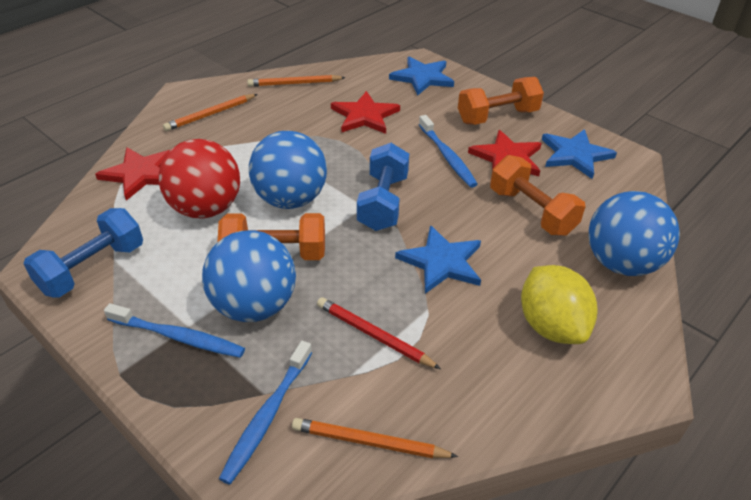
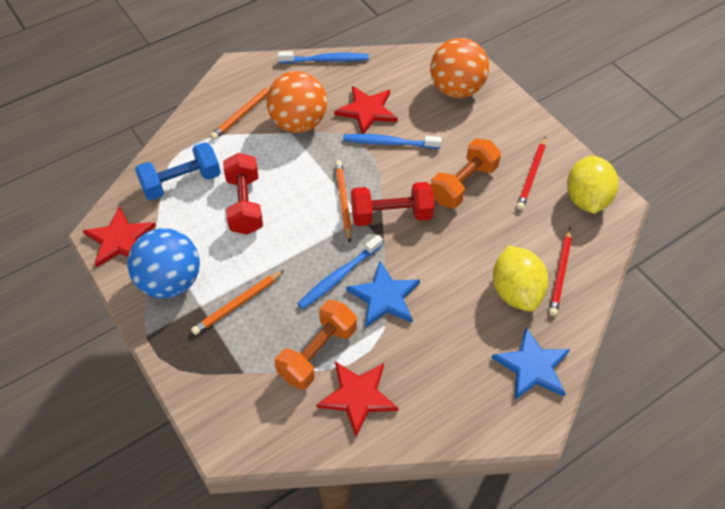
blue ball: 3 -> 1
blue dumbbell: 2 -> 1
blue star: 3 -> 2
orange ball: 0 -> 2
orange dumbbell: 3 -> 2
red ball: 1 -> 0
red dumbbell: 0 -> 2
red pencil: 1 -> 2
yellow lemon: 1 -> 2

